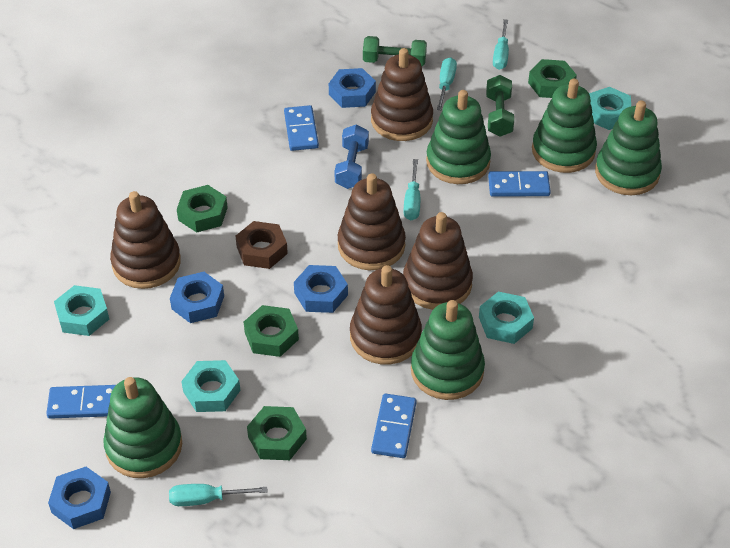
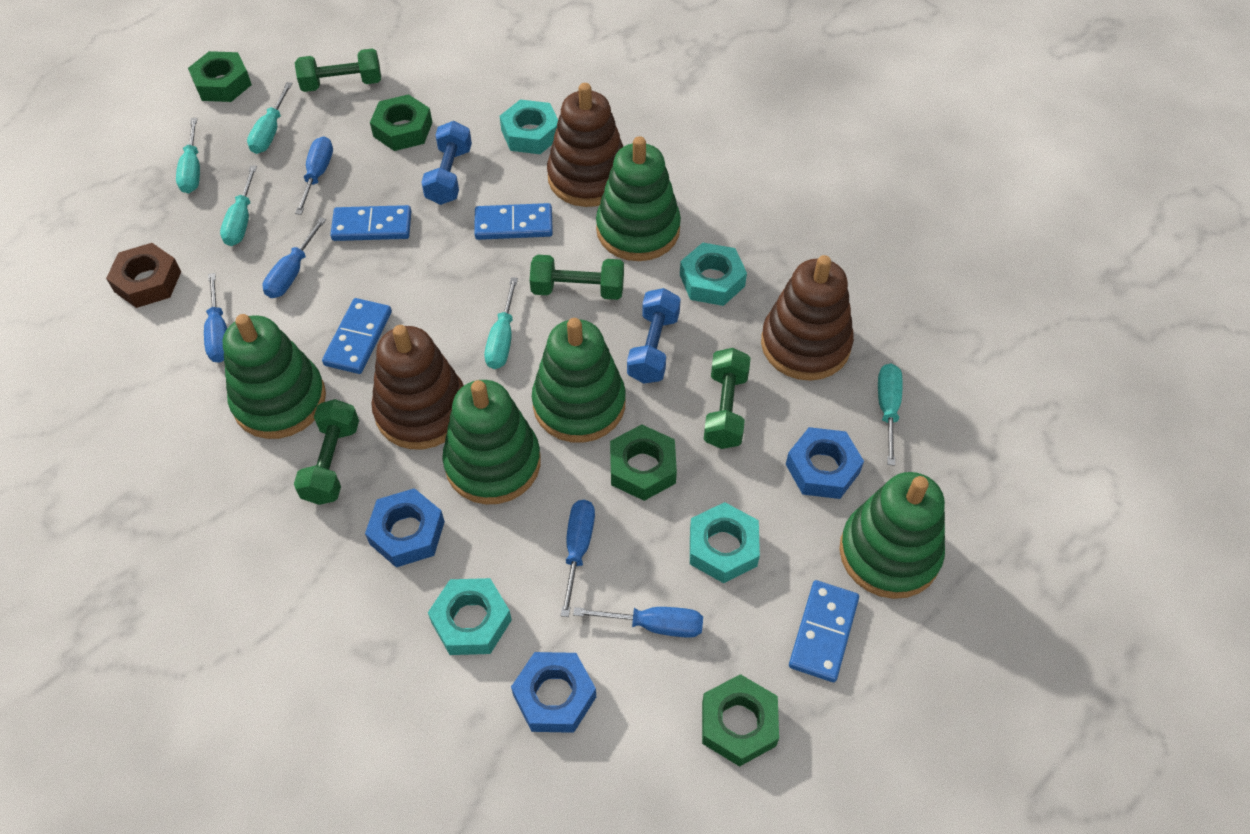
blue dumbbell: 1 -> 2
blue nut: 4 -> 3
blue screwdriver: 0 -> 5
brown stacking toy: 5 -> 3
green dumbbell: 2 -> 4
turquoise screwdriver: 4 -> 5

